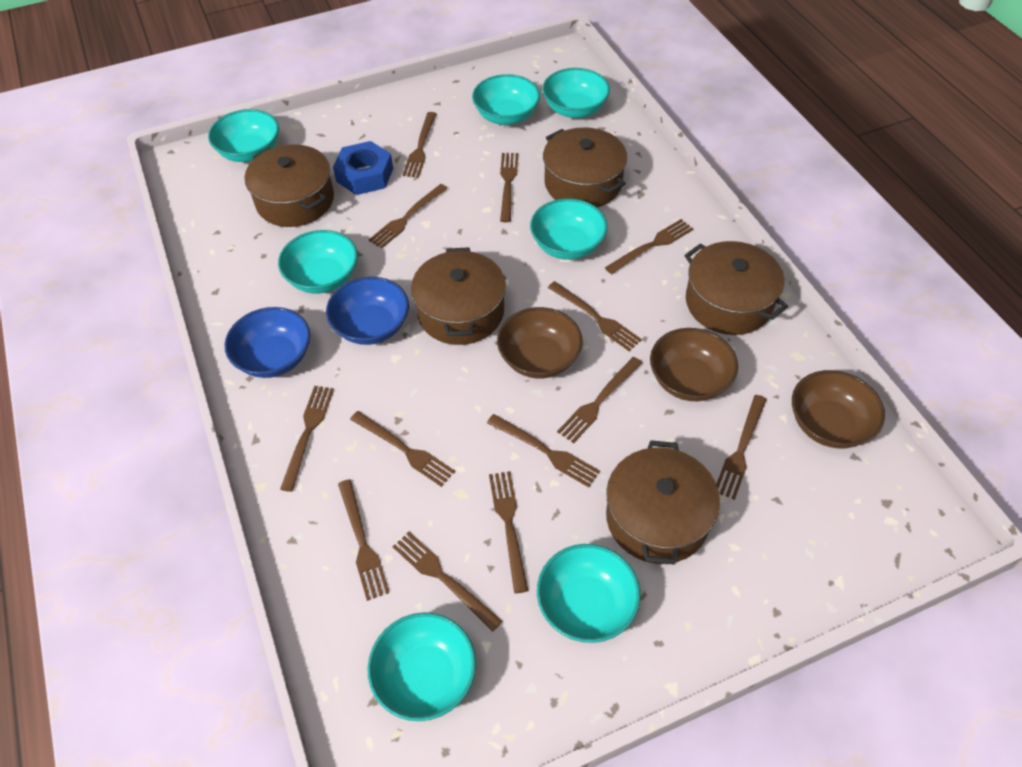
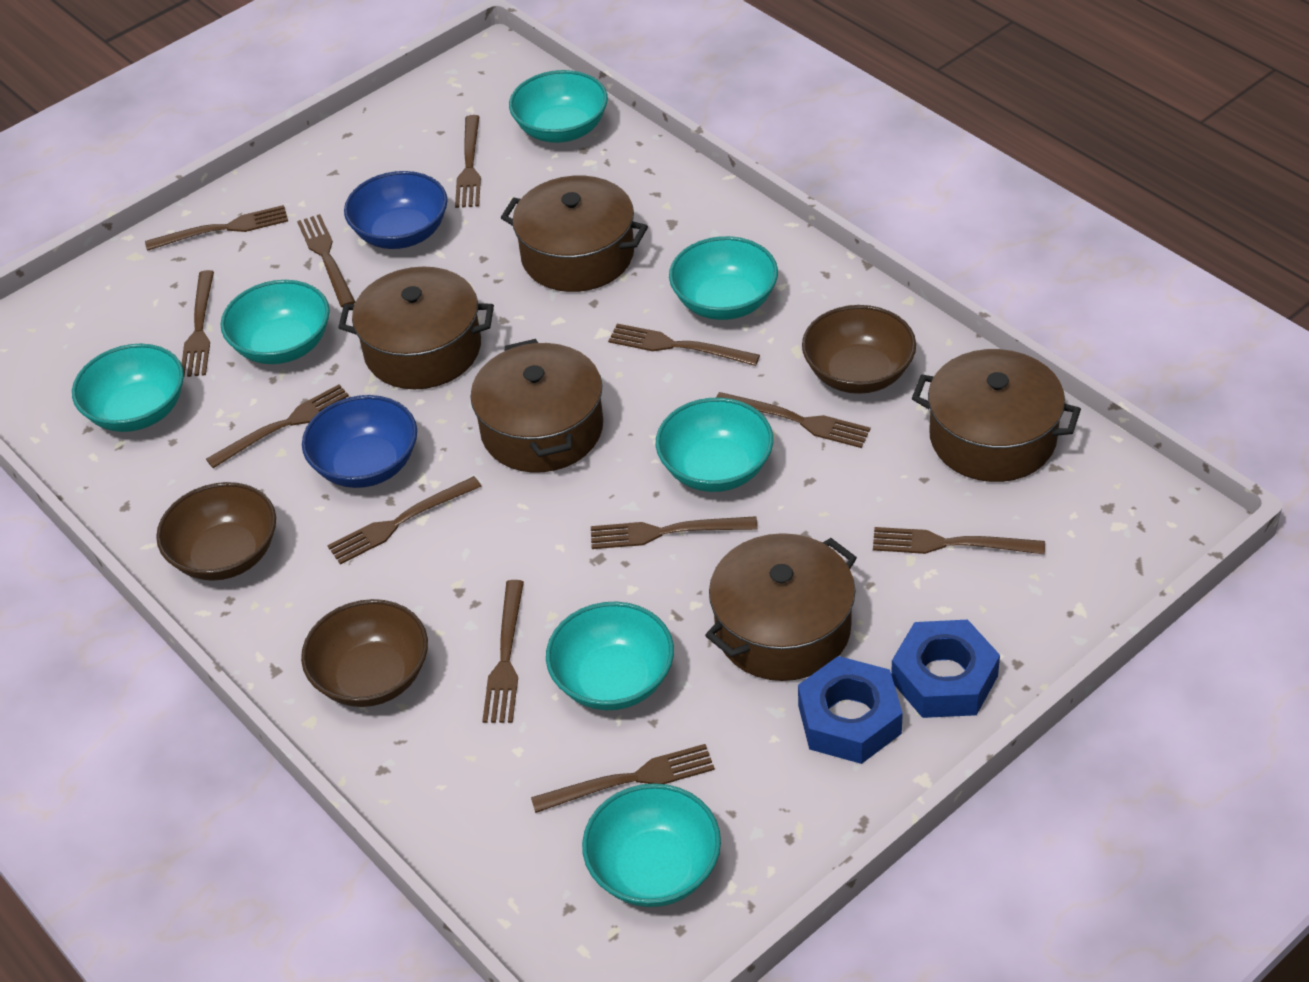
blue nut: 1 -> 2
brown fork: 13 -> 12

